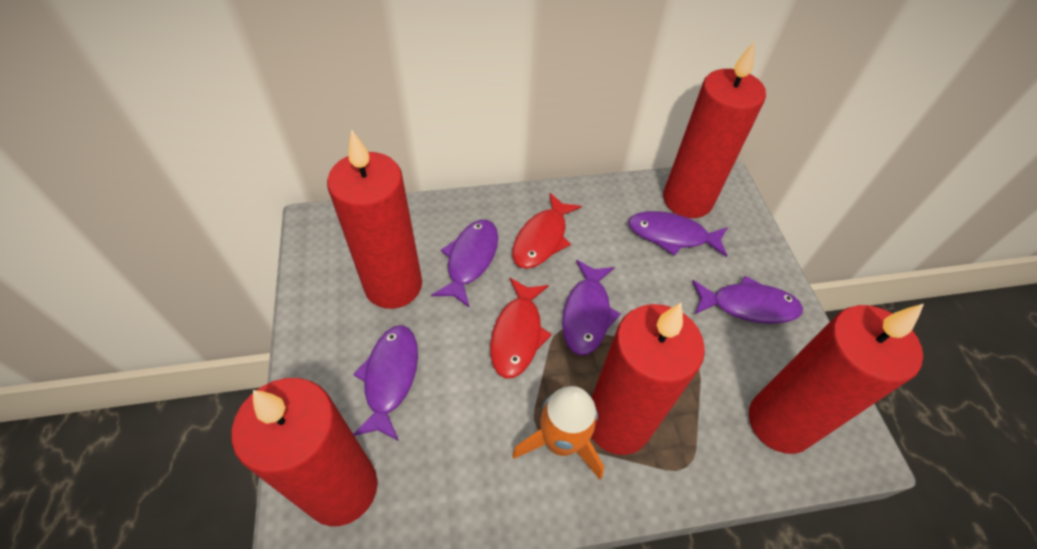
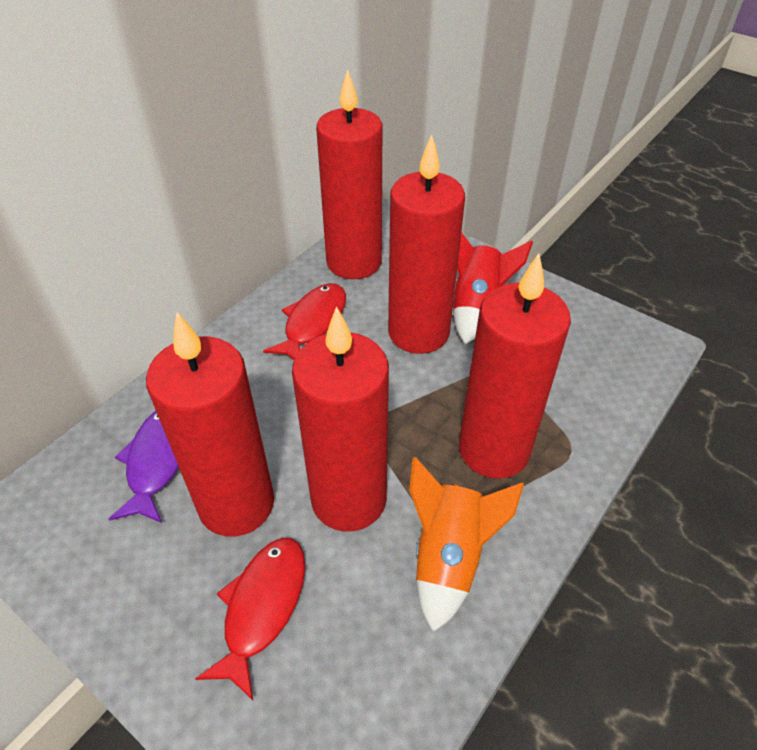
purple fish: 5 -> 1
red rocket: 0 -> 1

